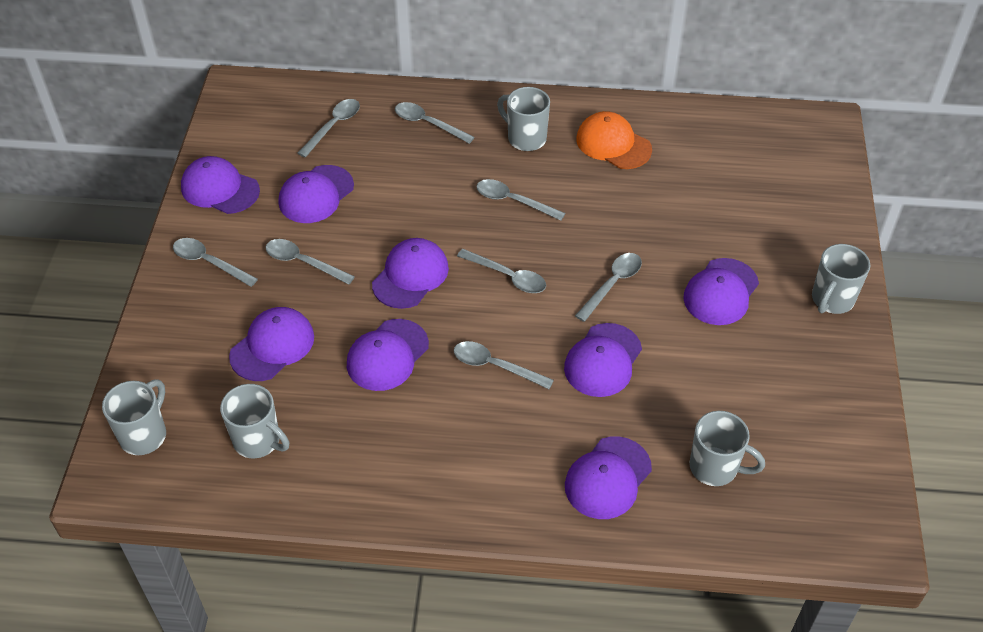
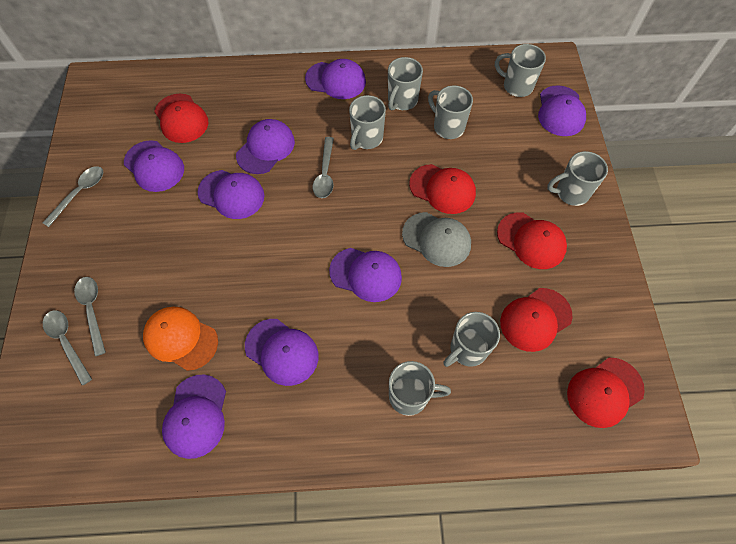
grey cap: 0 -> 1
grey mug: 5 -> 7
grey spoon: 8 -> 4
red cap: 0 -> 5

